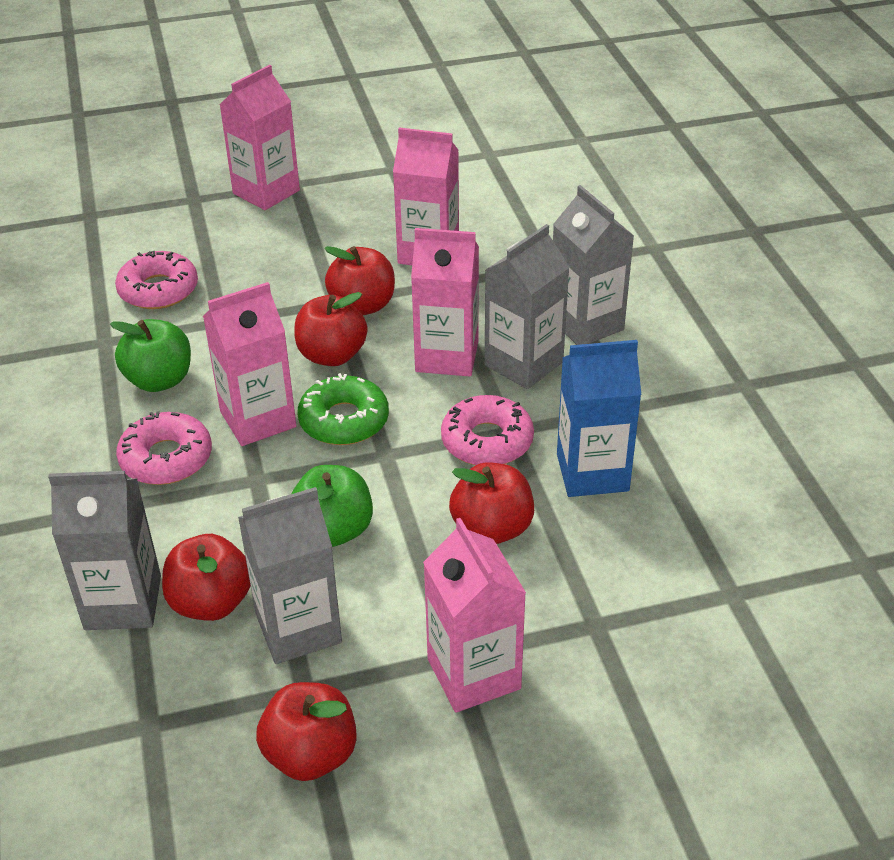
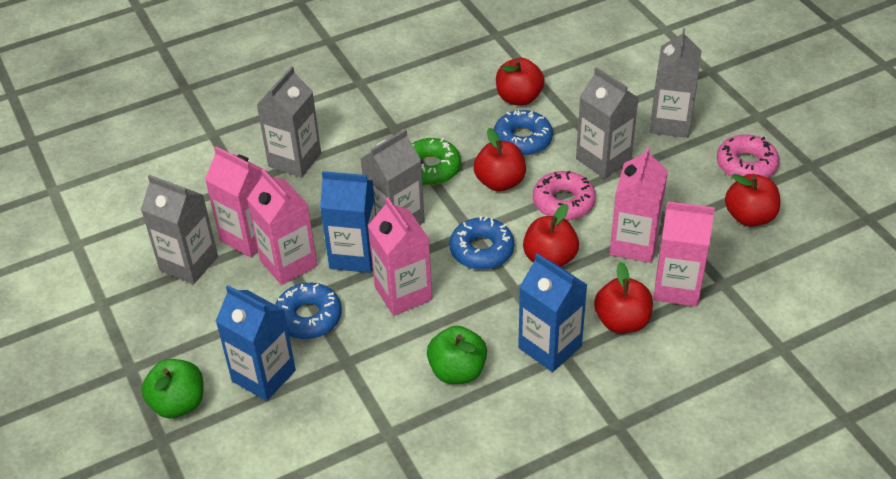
blue carton: 1 -> 3
blue donut: 0 -> 3
grey carton: 4 -> 5
pink donut: 3 -> 2

